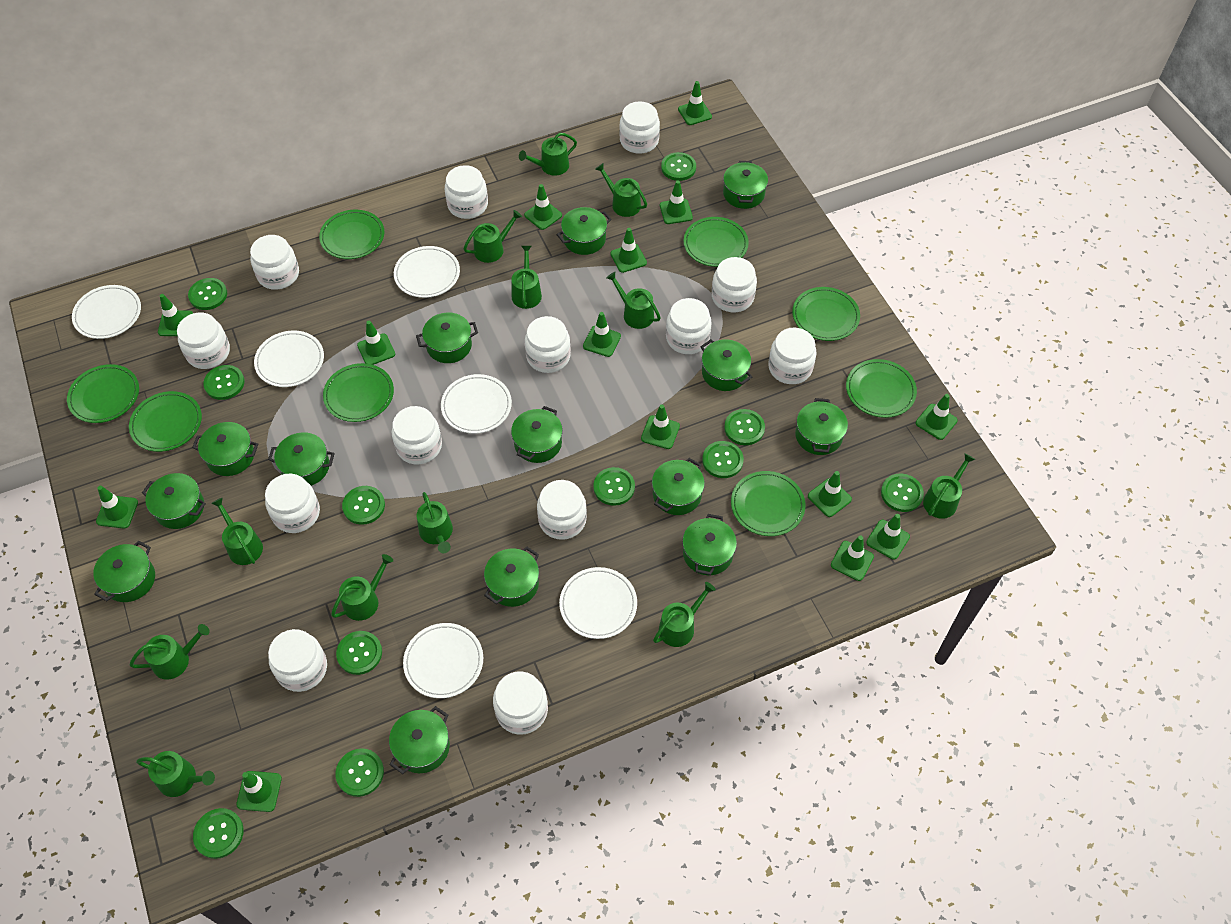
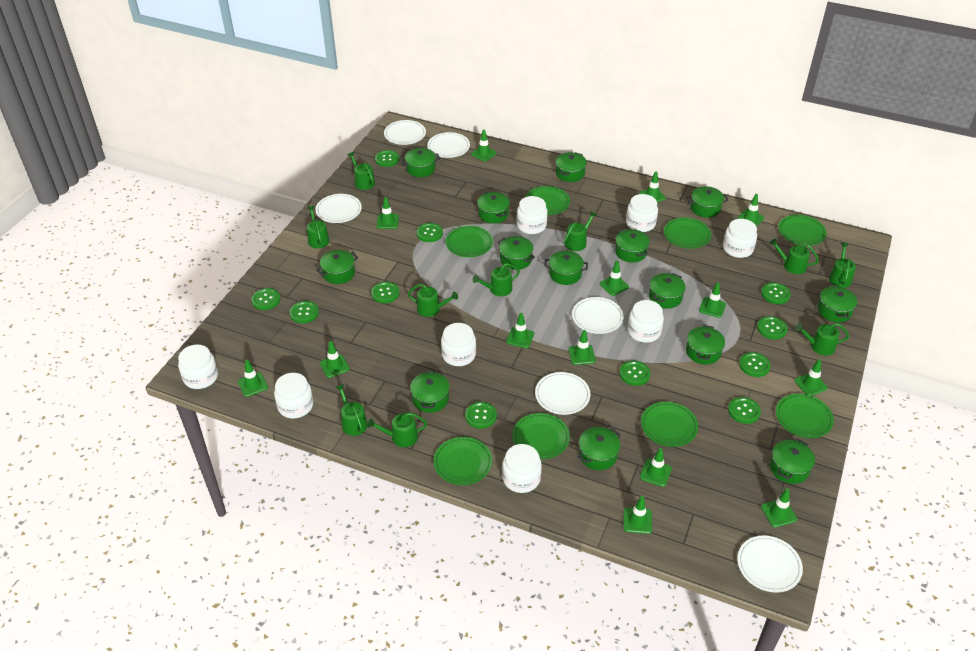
green watering can: 12 -> 10
white jar: 13 -> 8

